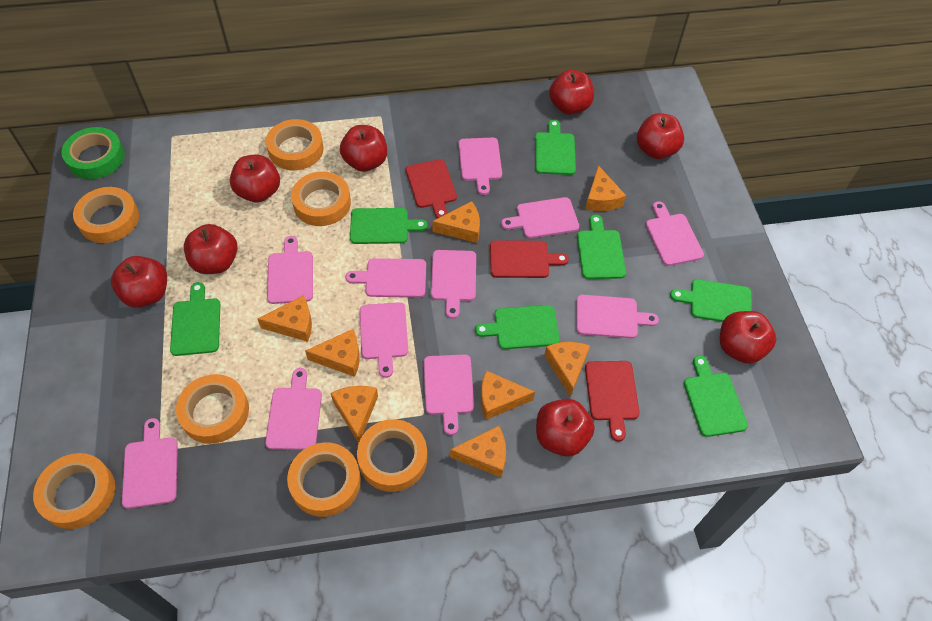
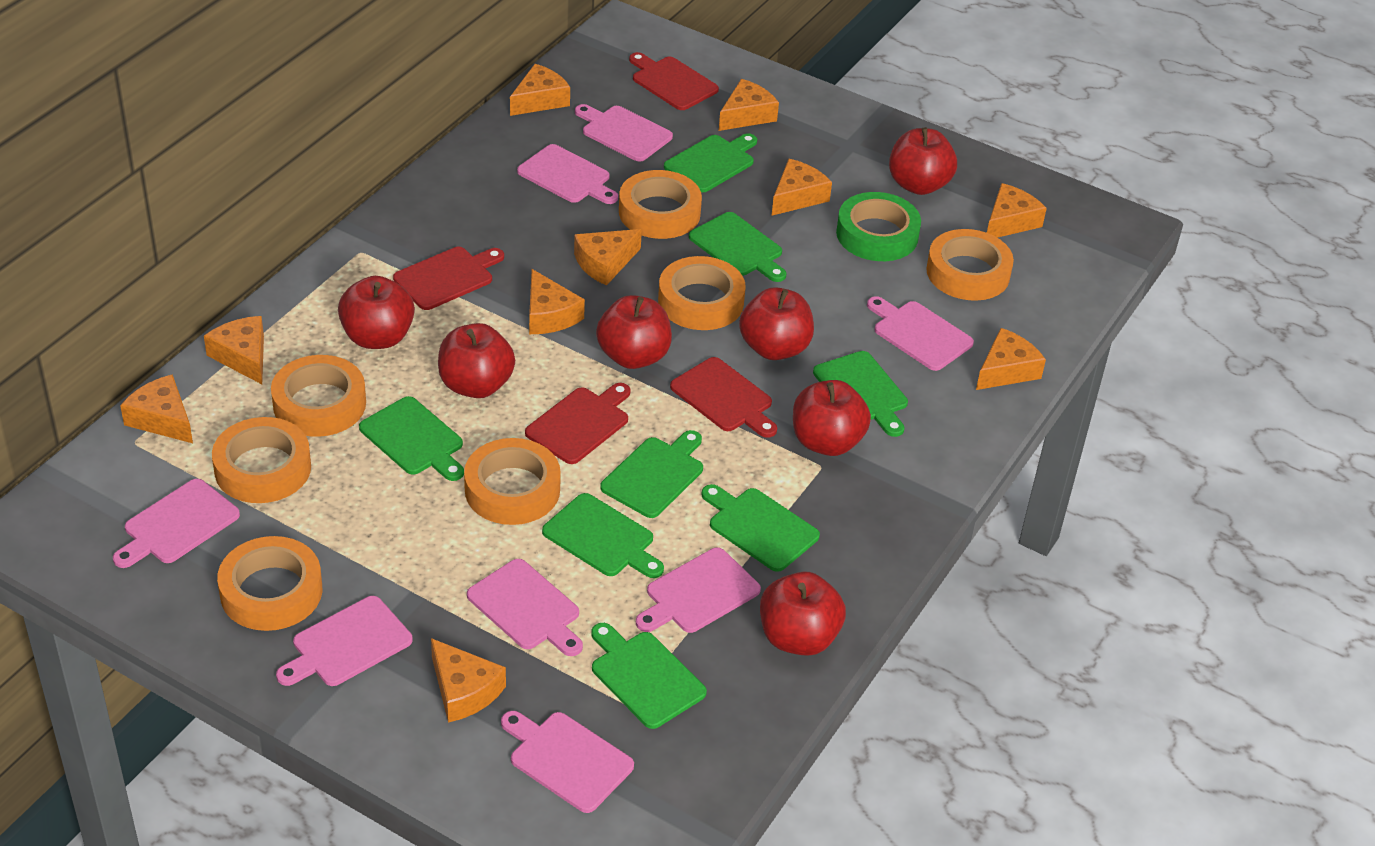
green cutting board: 7 -> 8
orange cheese: 8 -> 10
pink cutting board: 11 -> 8
red apple: 8 -> 7
red cutting board: 3 -> 4

